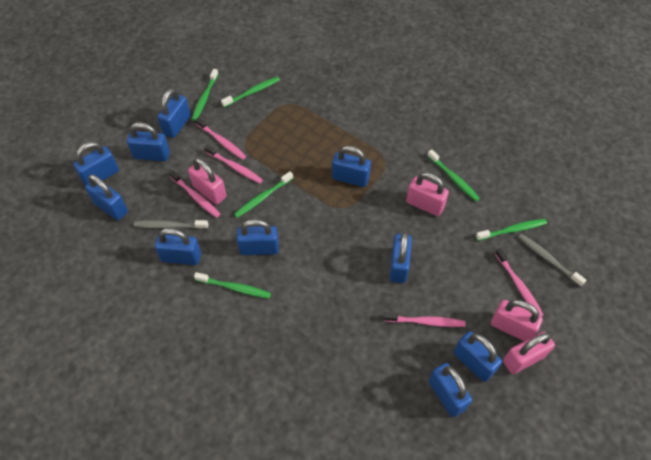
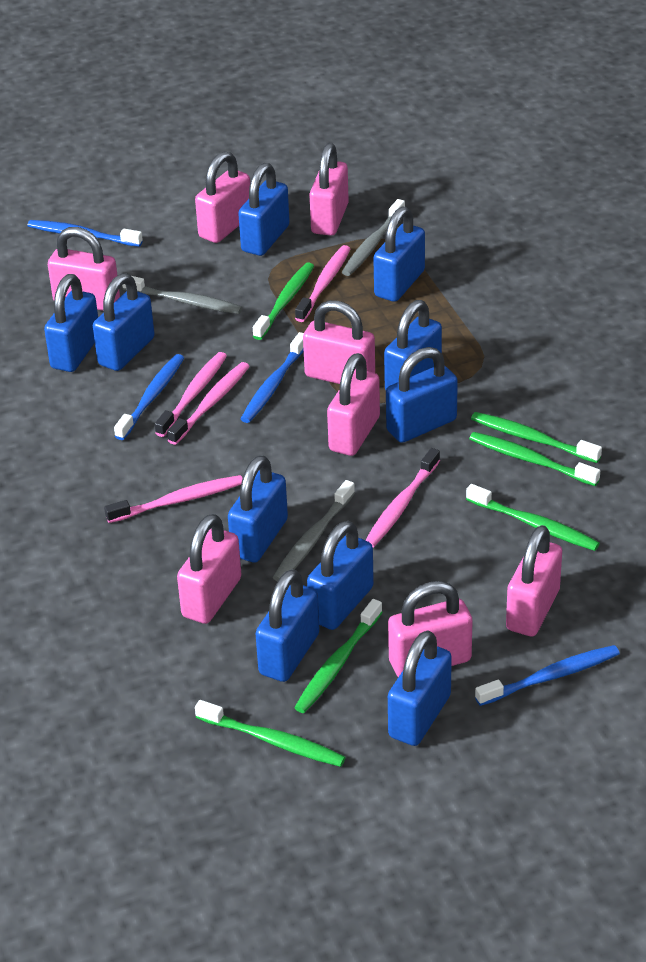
blue toothbrush: 0 -> 4
grey toothbrush: 2 -> 3
pink padlock: 4 -> 8

